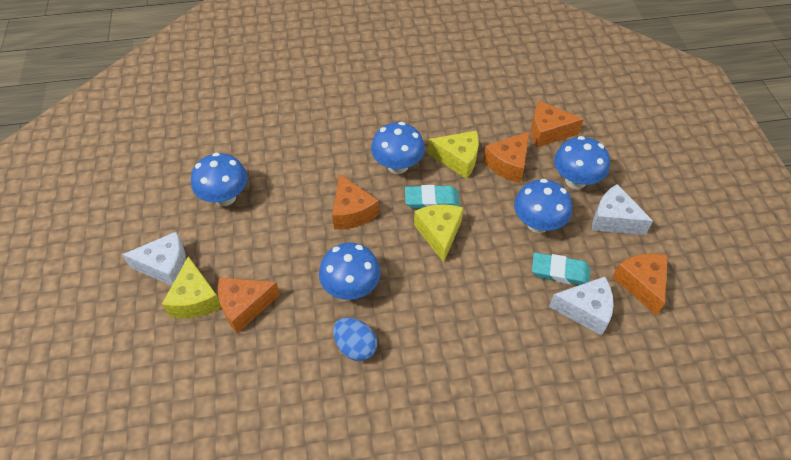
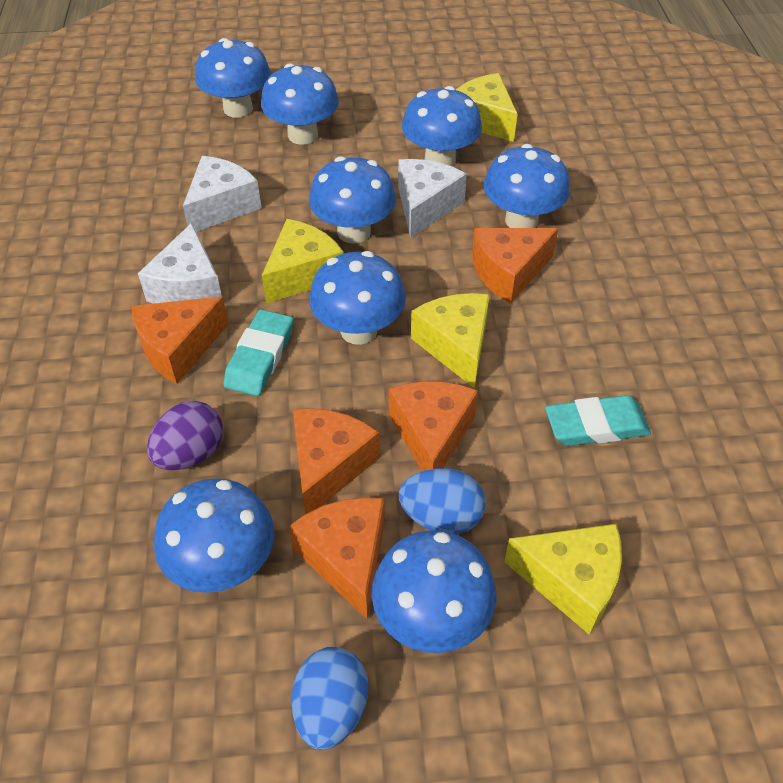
blue egg: 1 -> 2
blue mushroom: 5 -> 8
purple egg: 0 -> 1
yellow cheese: 3 -> 4

